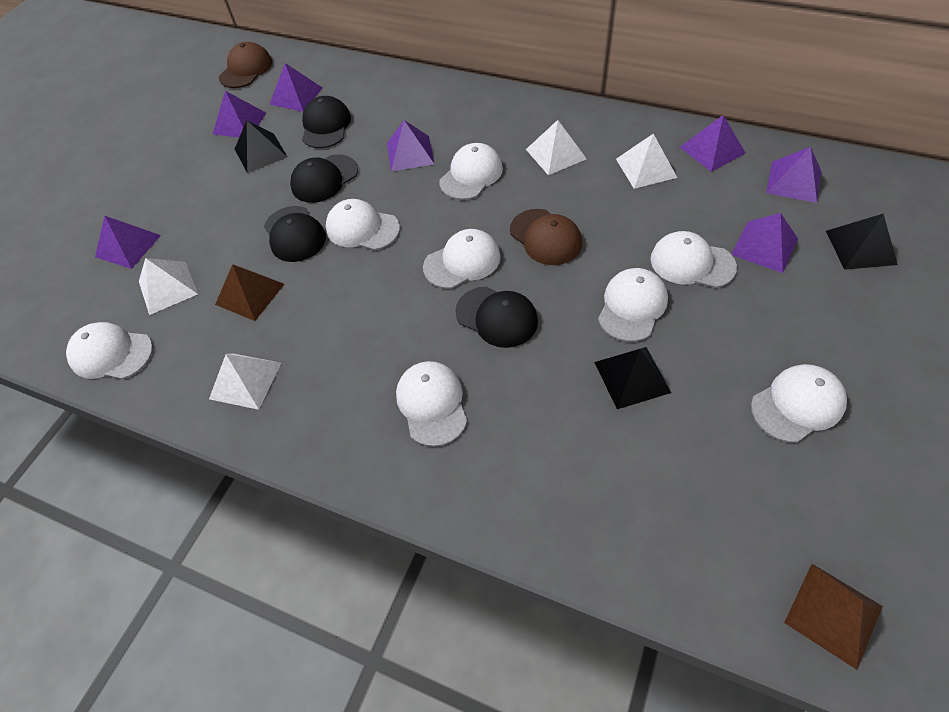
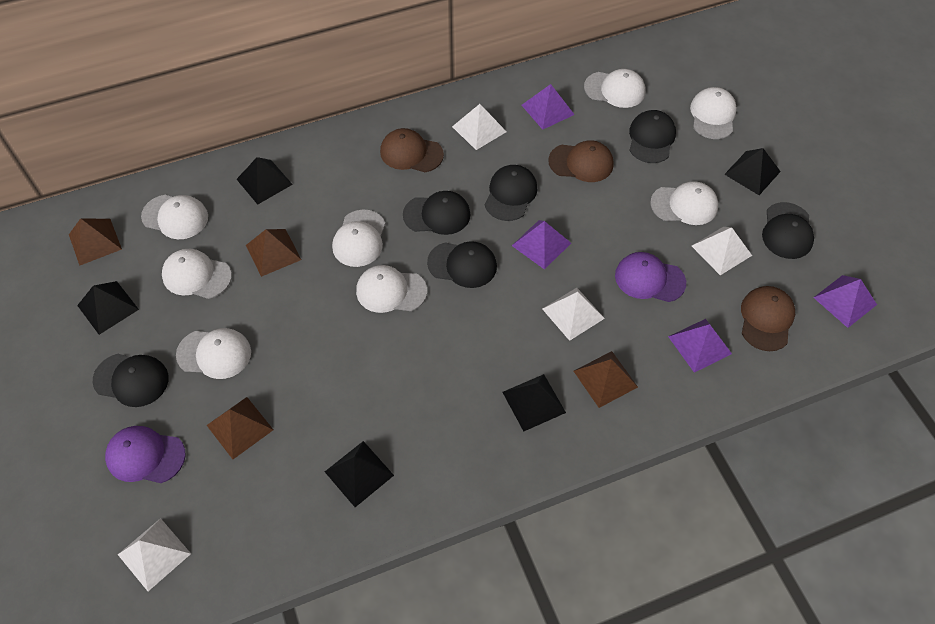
black cap: 4 -> 6
black pyramid: 3 -> 5
brown cap: 2 -> 3
brown pyramid: 2 -> 4
purple cap: 0 -> 2
purple pyramid: 7 -> 4

